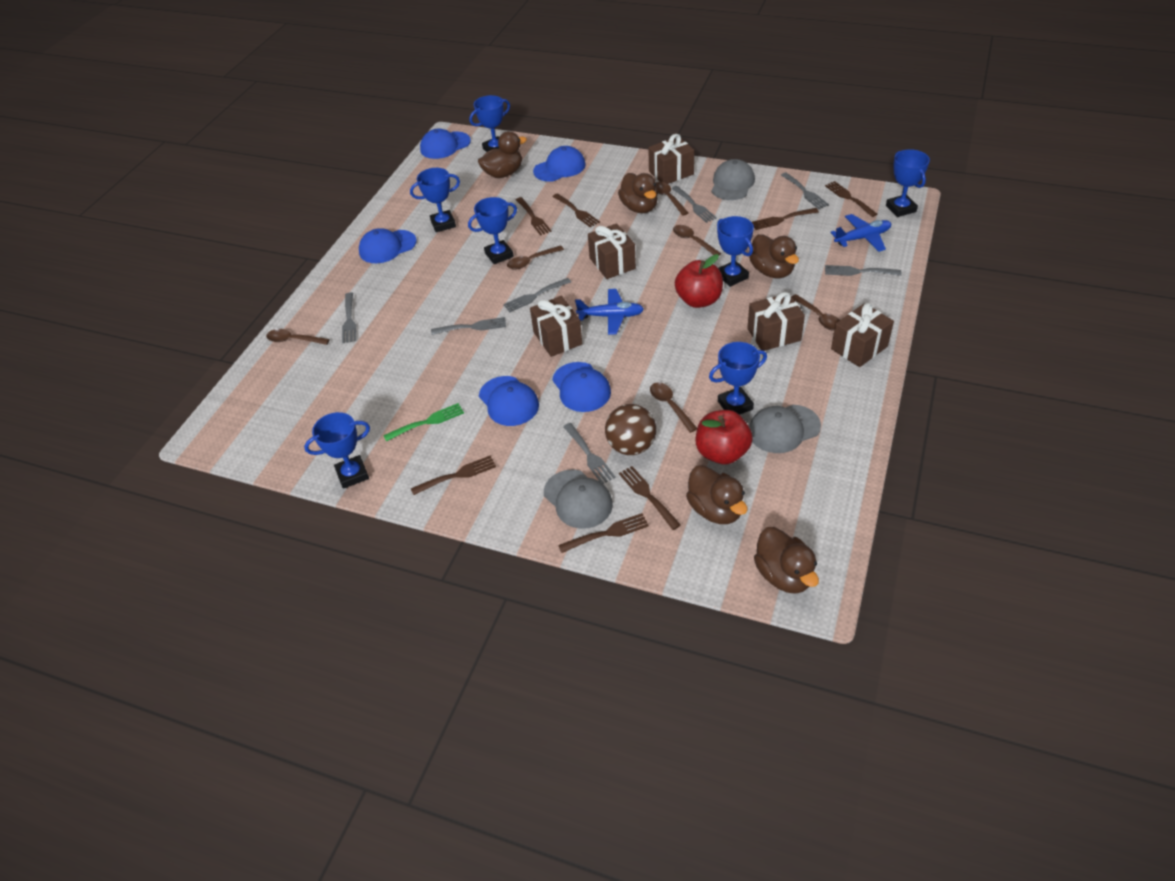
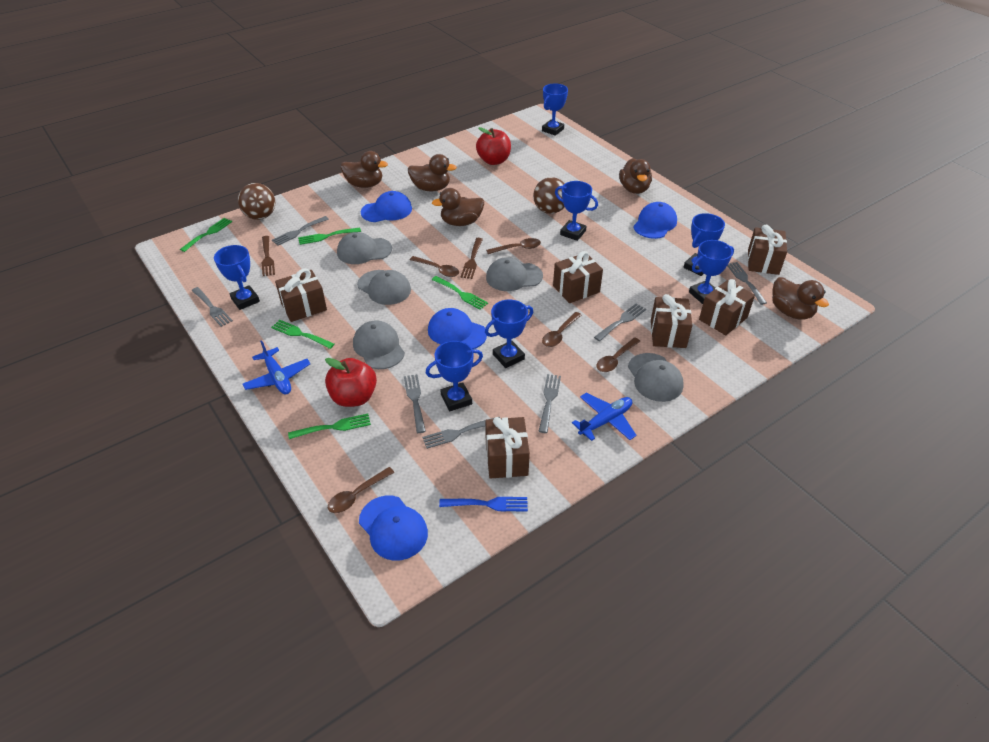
blue cap: 5 -> 4
blue fork: 0 -> 1
brown ball: 1 -> 2
brown fork: 7 -> 2
brown gift: 5 -> 6
brown spoon: 6 -> 5
green fork: 1 -> 5
grey cap: 3 -> 5

